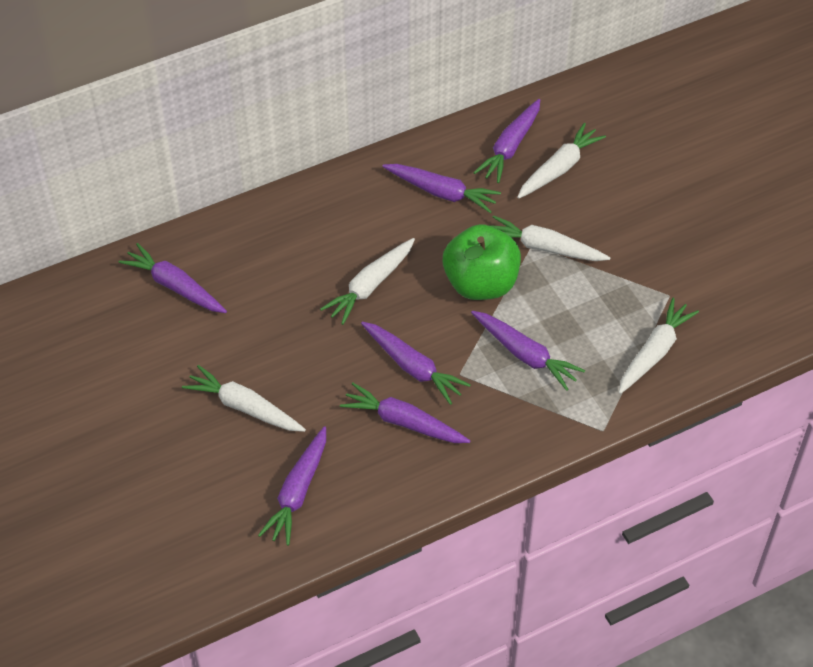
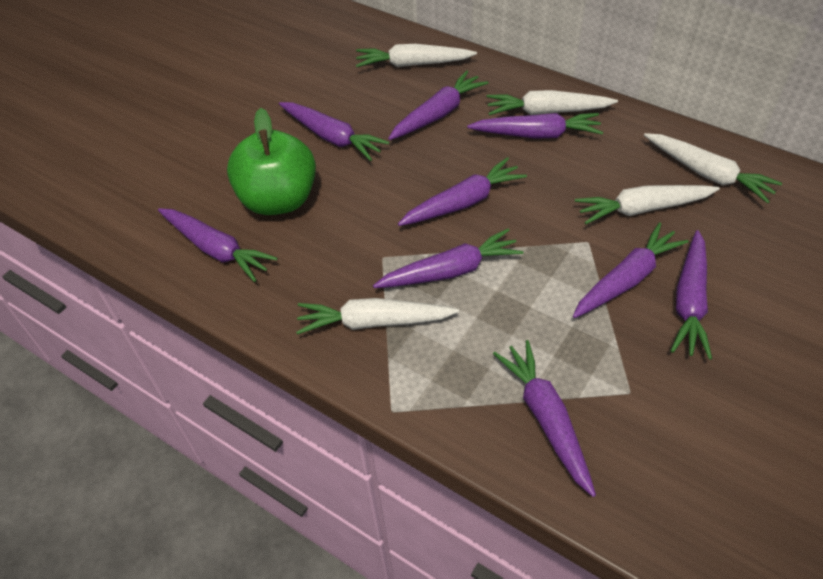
purple carrot: 7 -> 9

